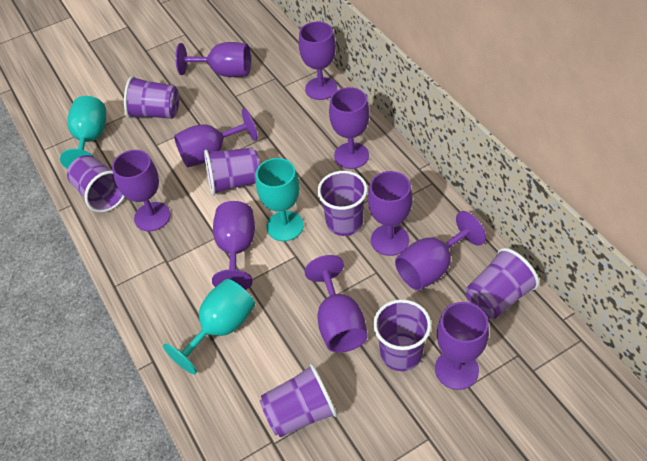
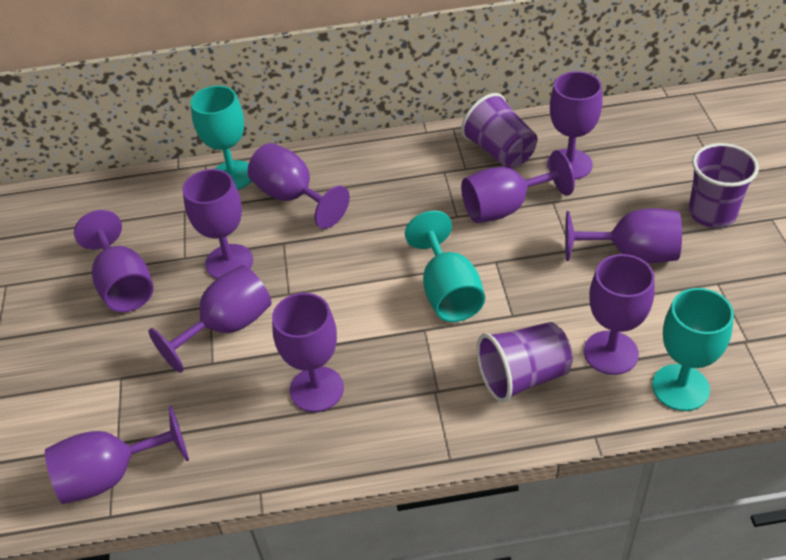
purple cup: 7 -> 3

